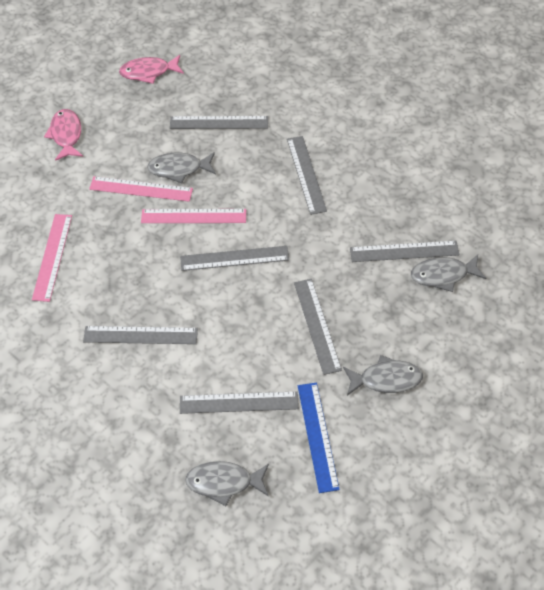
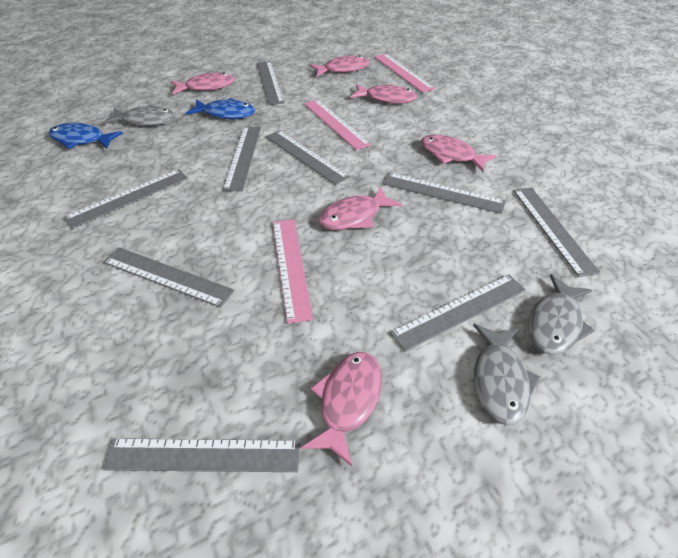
blue fish: 0 -> 2
blue ruler: 1 -> 0
grey fish: 4 -> 3
grey ruler: 7 -> 9
pink fish: 2 -> 6

